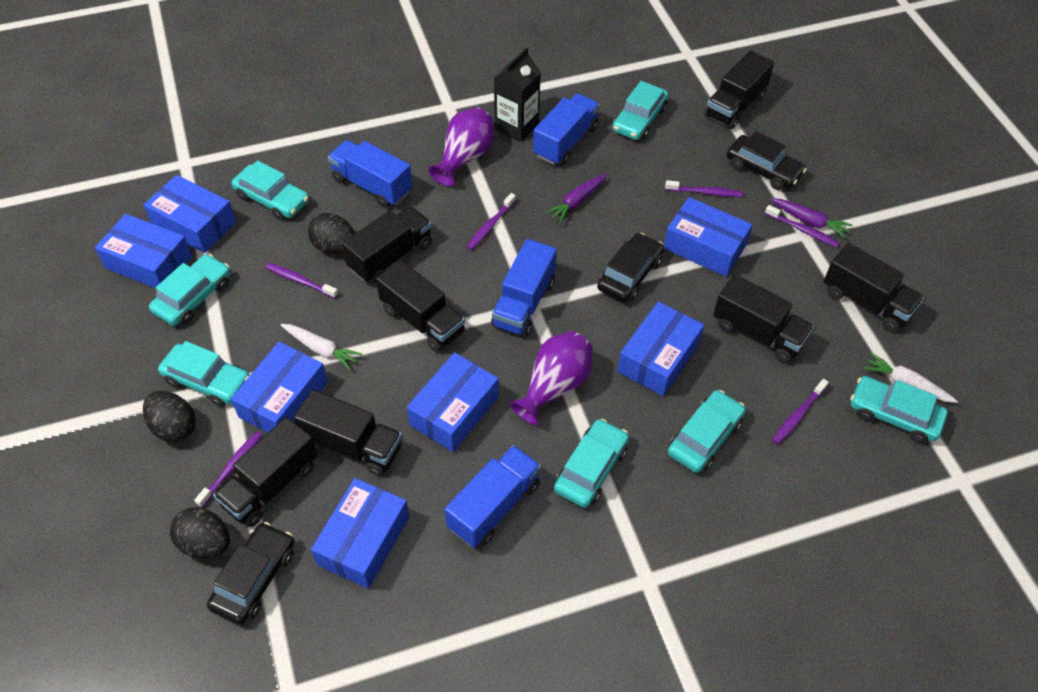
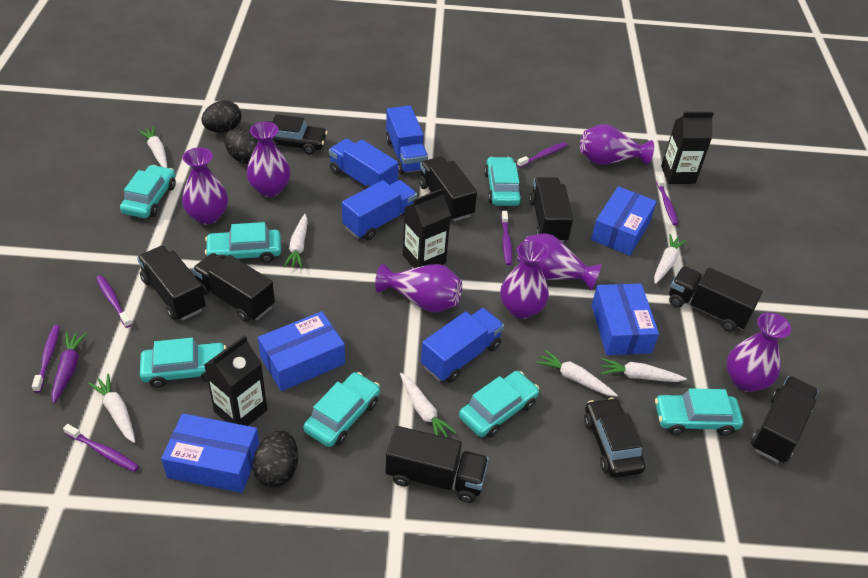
black car: 3 -> 2
black carton: 1 -> 3
blue box: 7 -> 4
purple carrot: 2 -> 1
purple vase: 2 -> 7
white carrot: 2 -> 7

